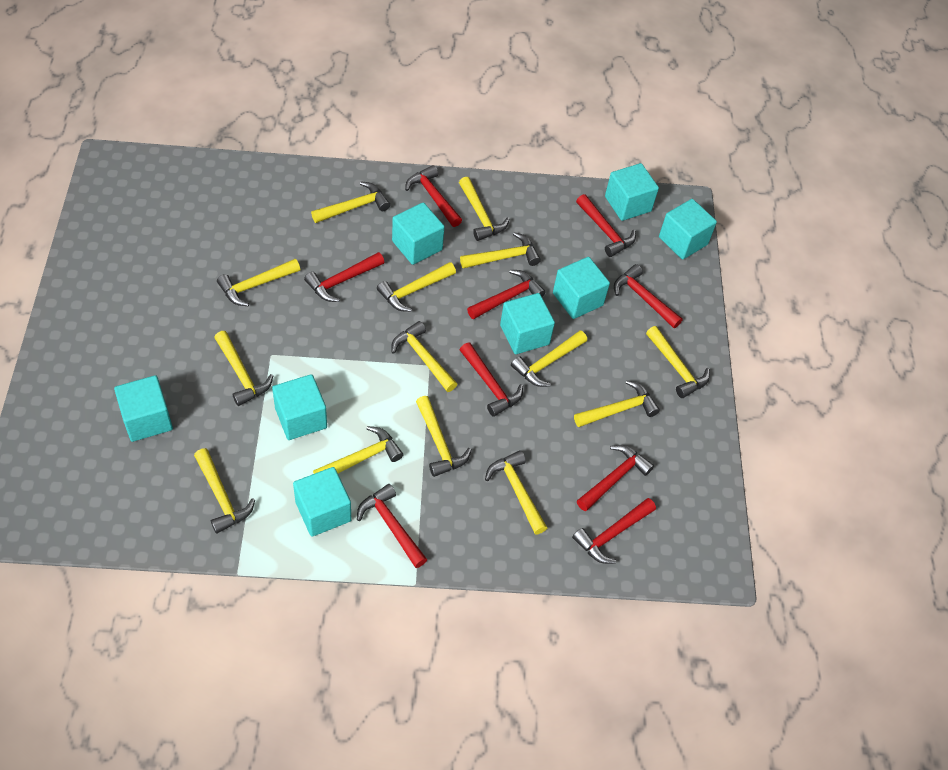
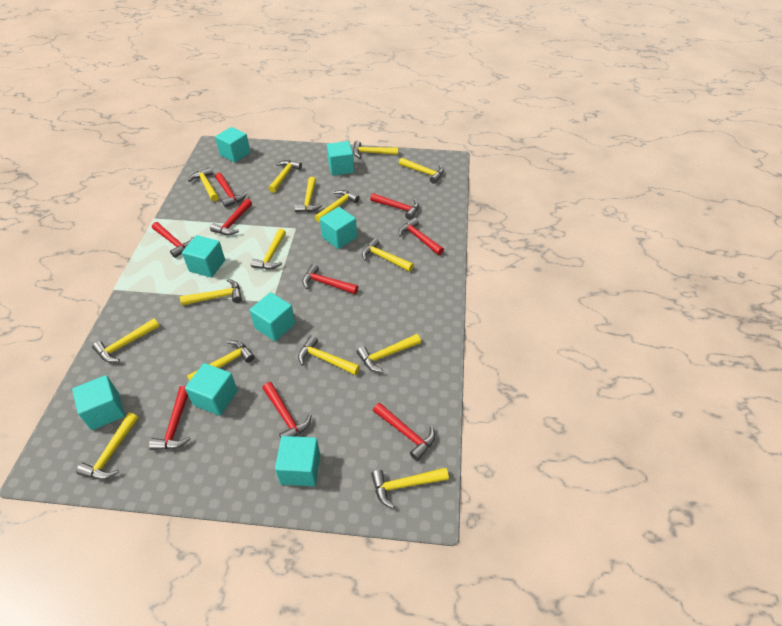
yellow hammer: 14 -> 15

